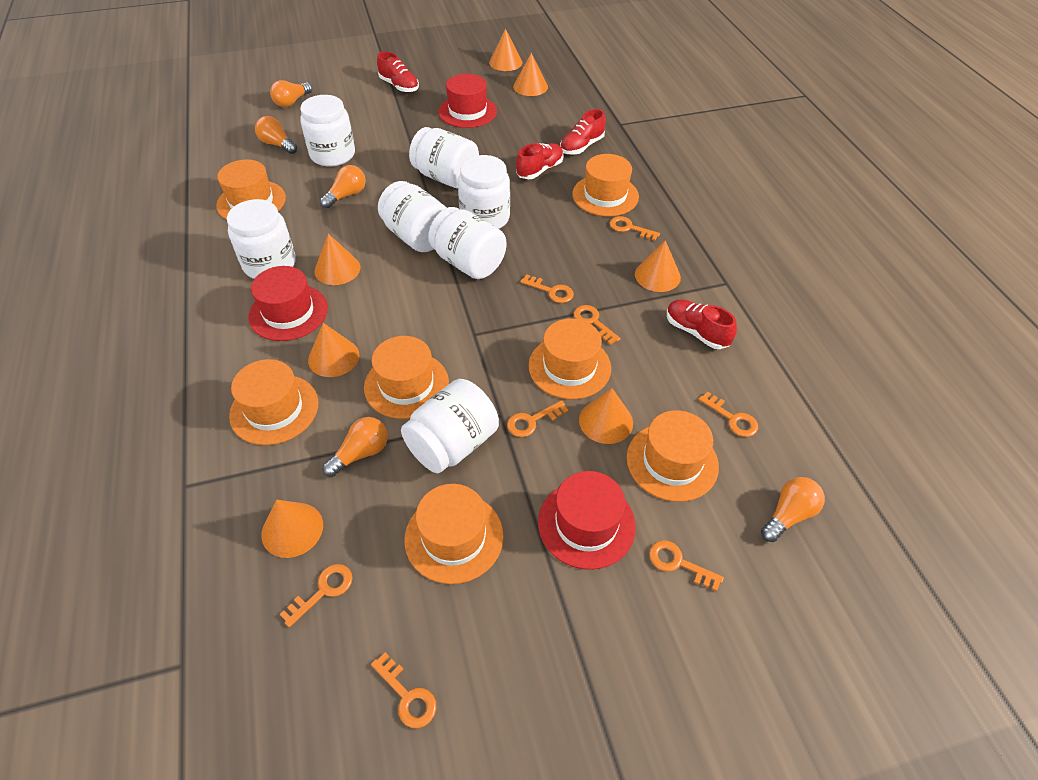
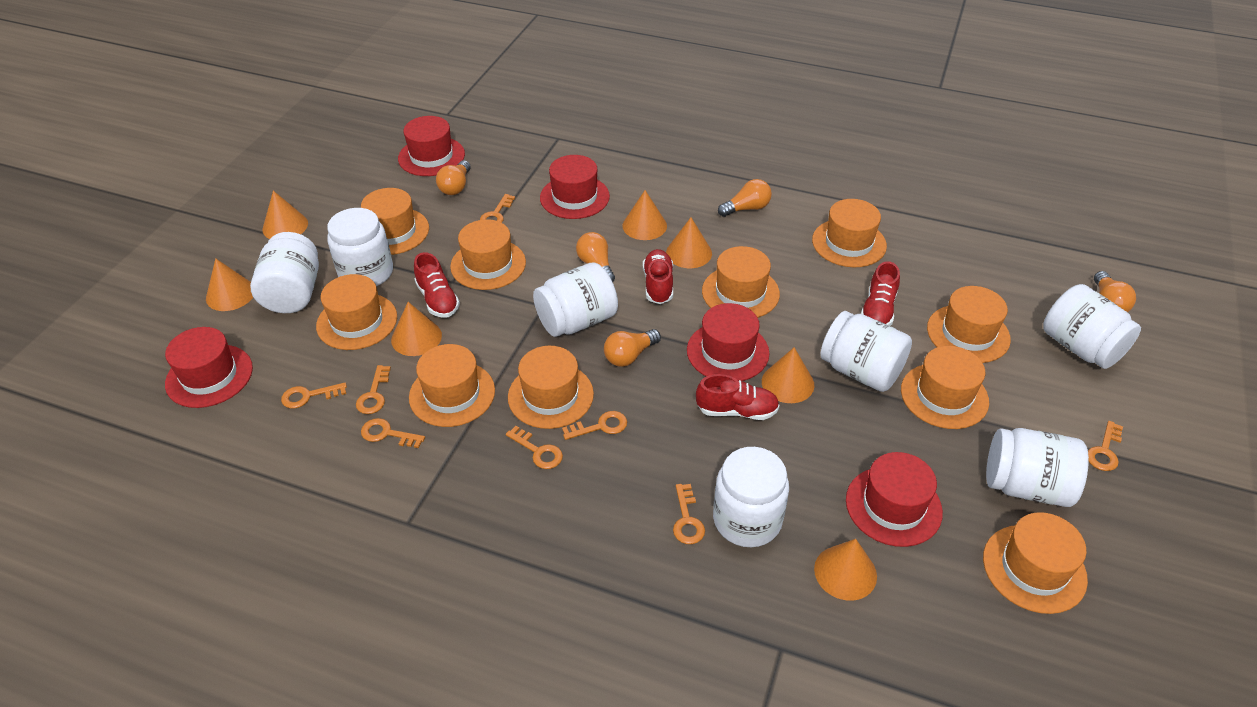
orange hat: 7 -> 10
red hat: 3 -> 5

